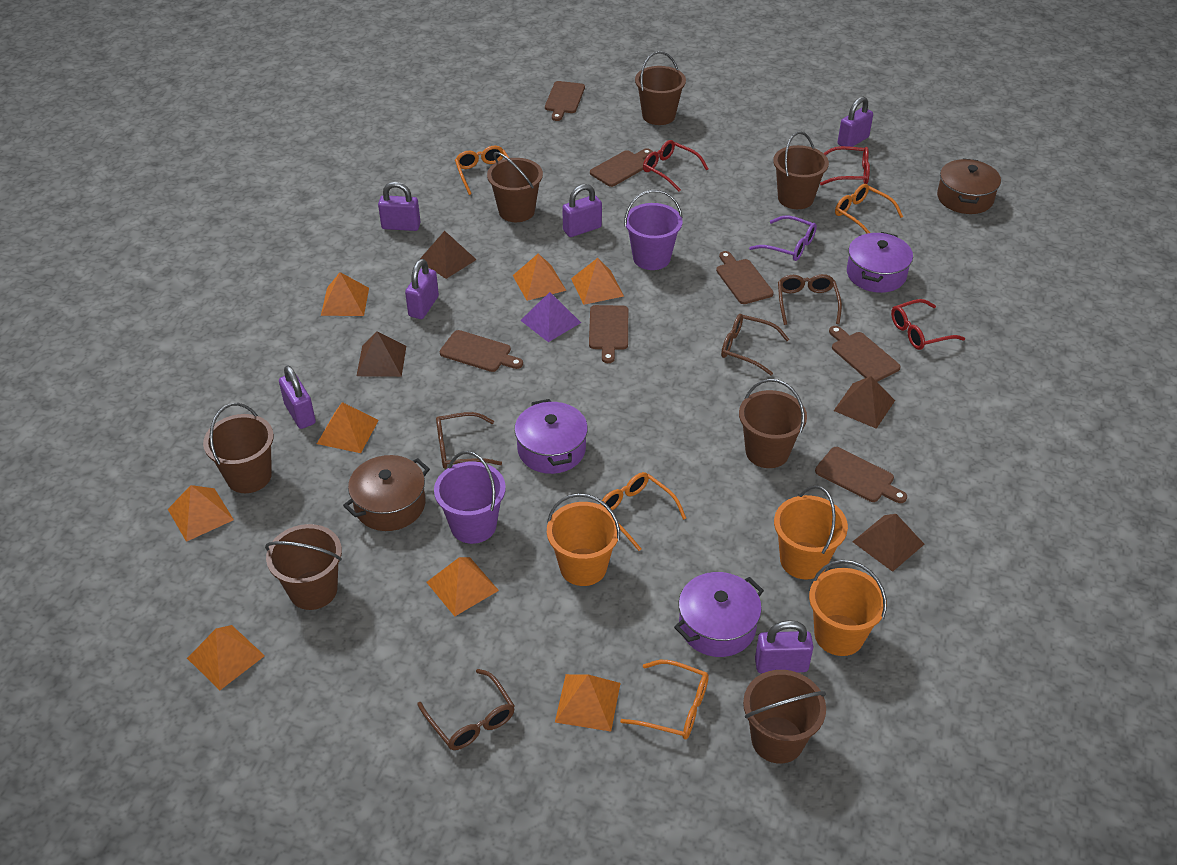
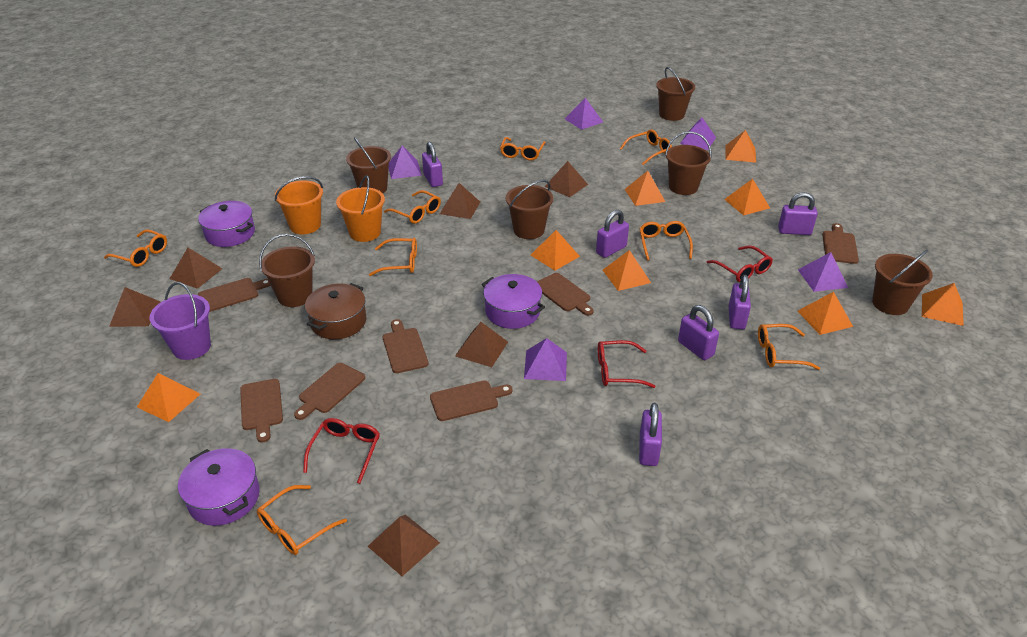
brown bucket: 7 -> 6
brown glasses: 4 -> 0
brown pot: 2 -> 1
brown pyramid: 4 -> 6
orange bucket: 3 -> 2
orange glasses: 4 -> 8
purple bucket: 2 -> 1
purple glasses: 1 -> 0
purple pyramid: 1 -> 5

